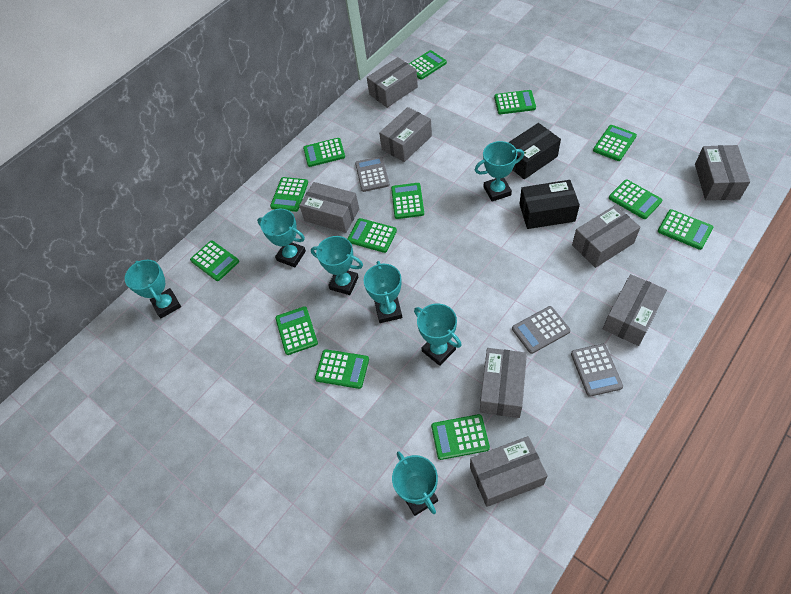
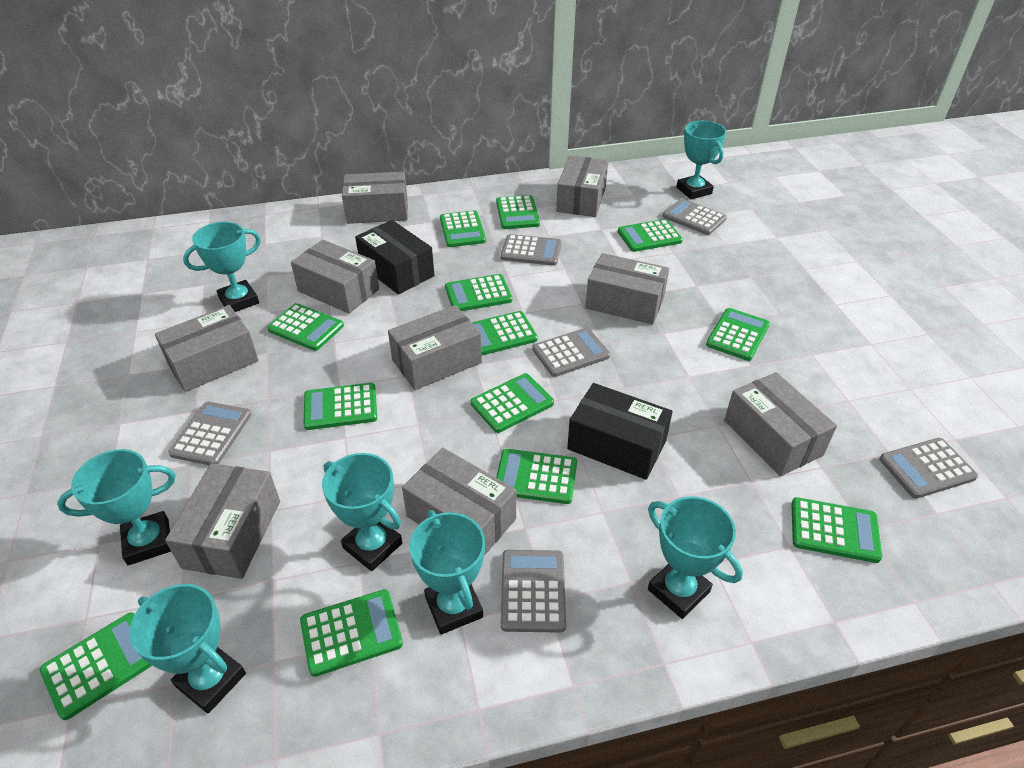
grey box: 8 -> 9
grey calculator: 3 -> 6

